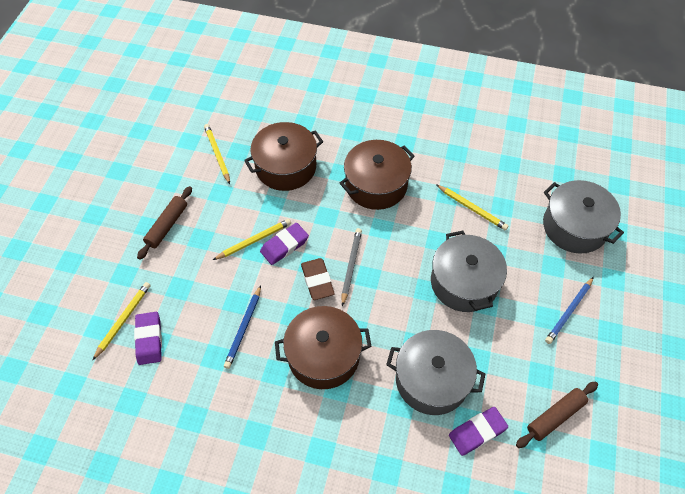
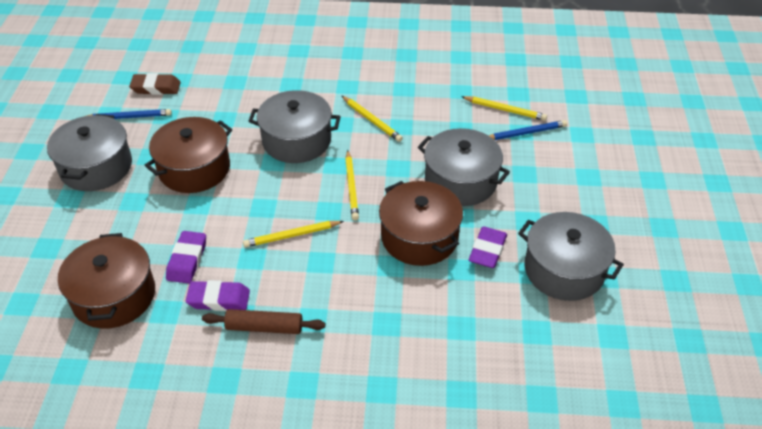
brown rolling pin: 2 -> 1
grey pencil: 1 -> 0
grey pot: 3 -> 4

